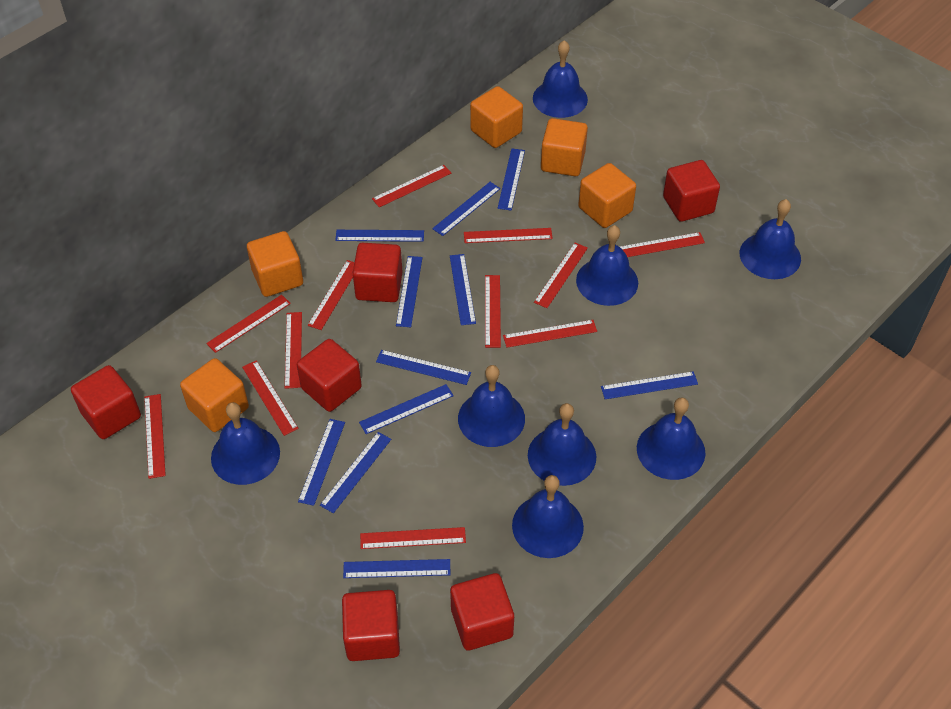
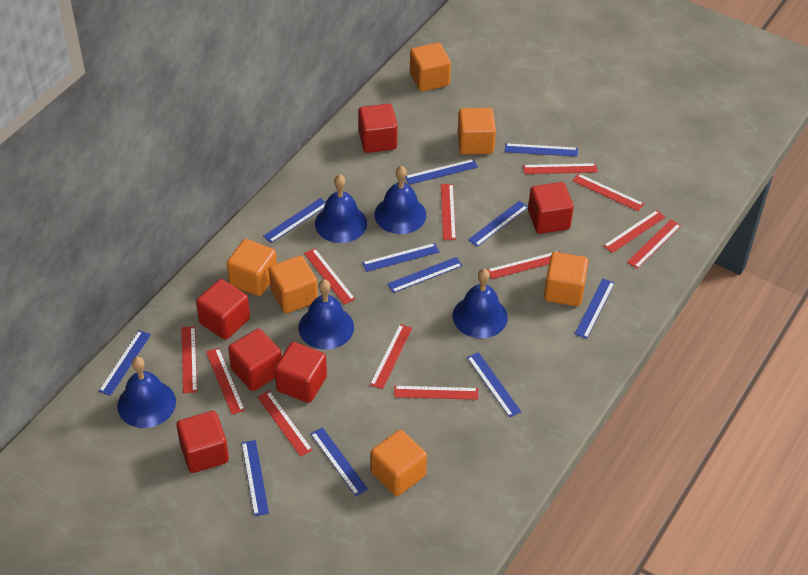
blue bell: 8 -> 5
orange cube: 5 -> 6

